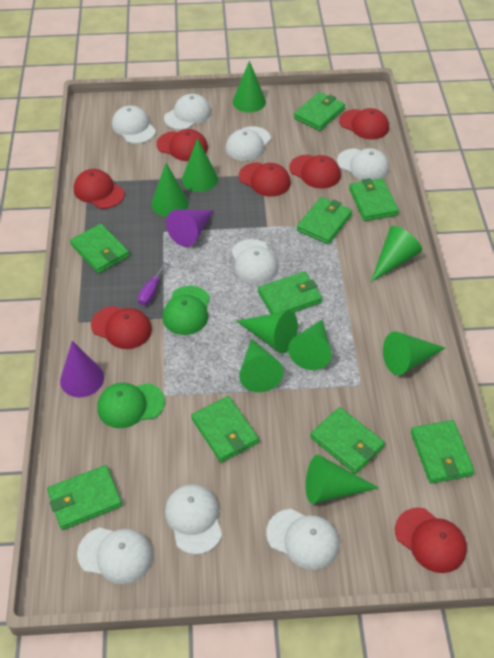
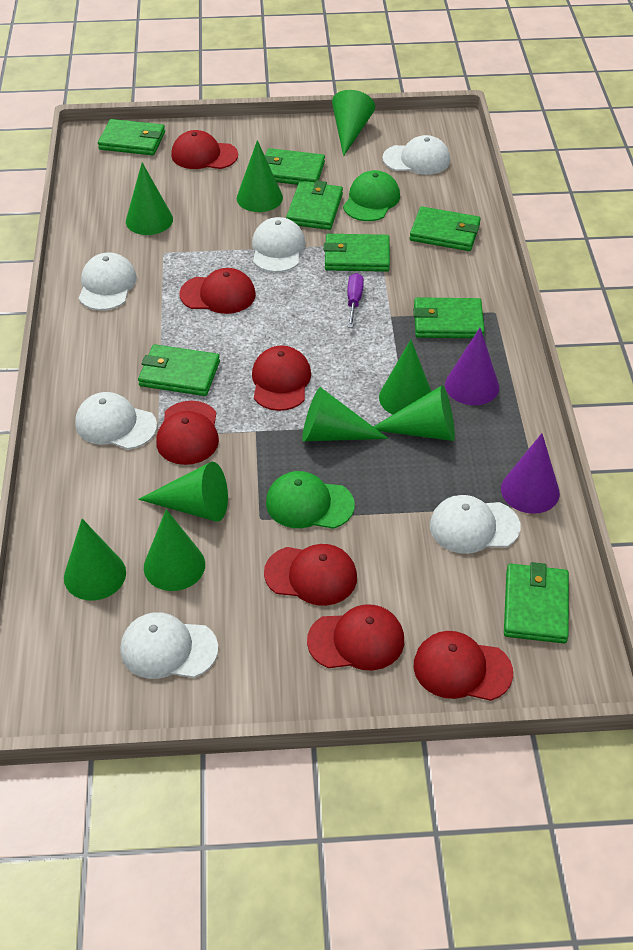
green wallet: 9 -> 8
white cap: 8 -> 6

